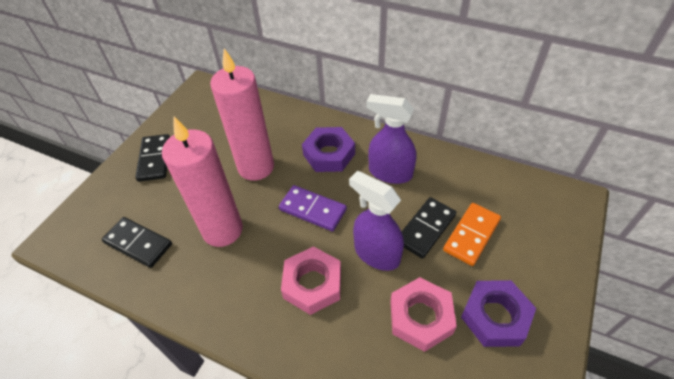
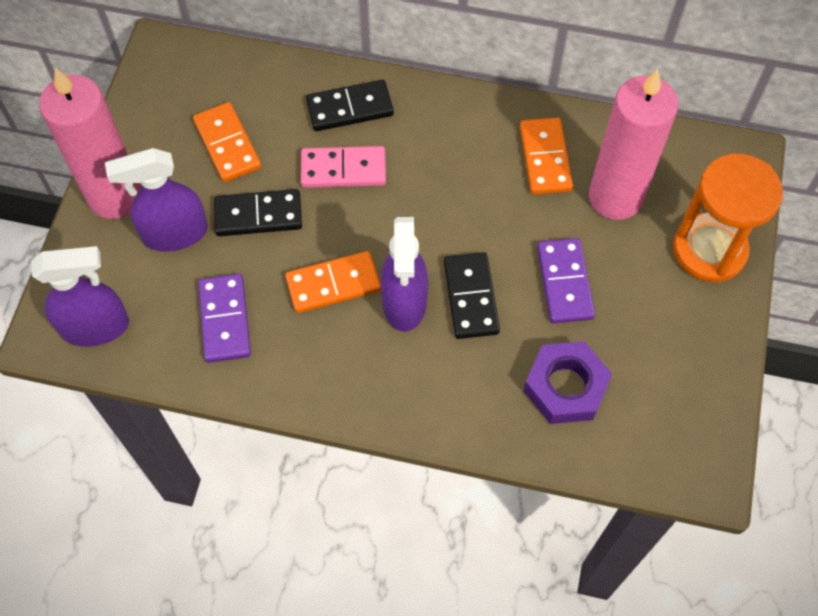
orange domino: 1 -> 3
orange hourglass: 0 -> 1
pink domino: 0 -> 1
pink nut: 2 -> 0
purple domino: 1 -> 2
purple nut: 2 -> 1
purple spray bottle: 2 -> 3

